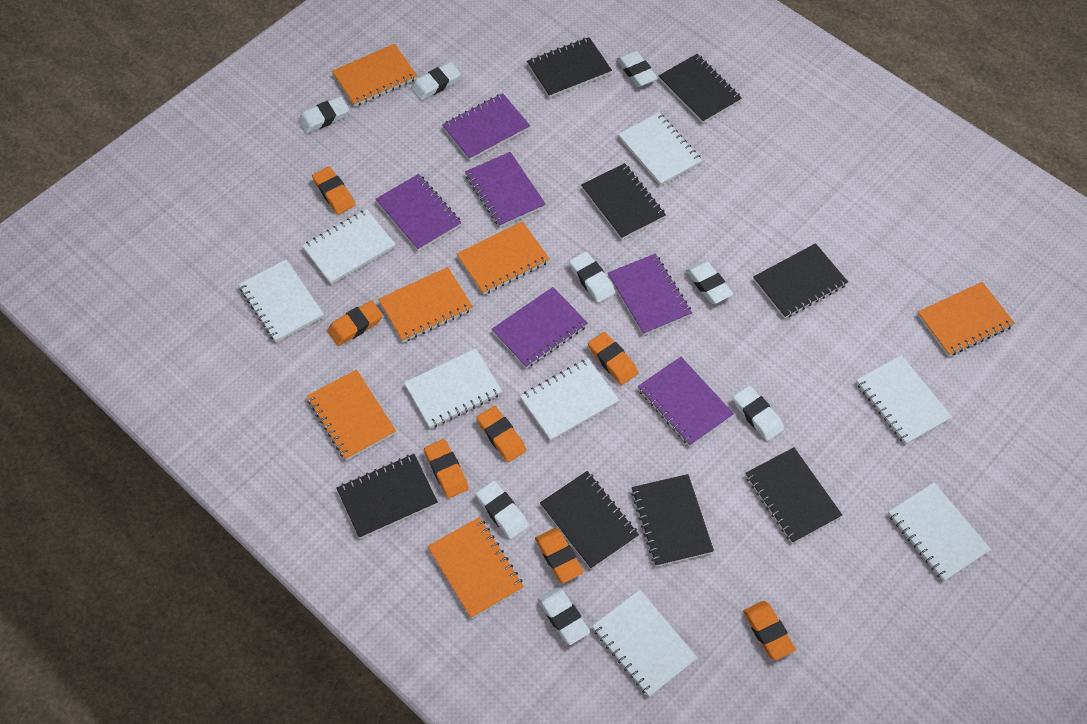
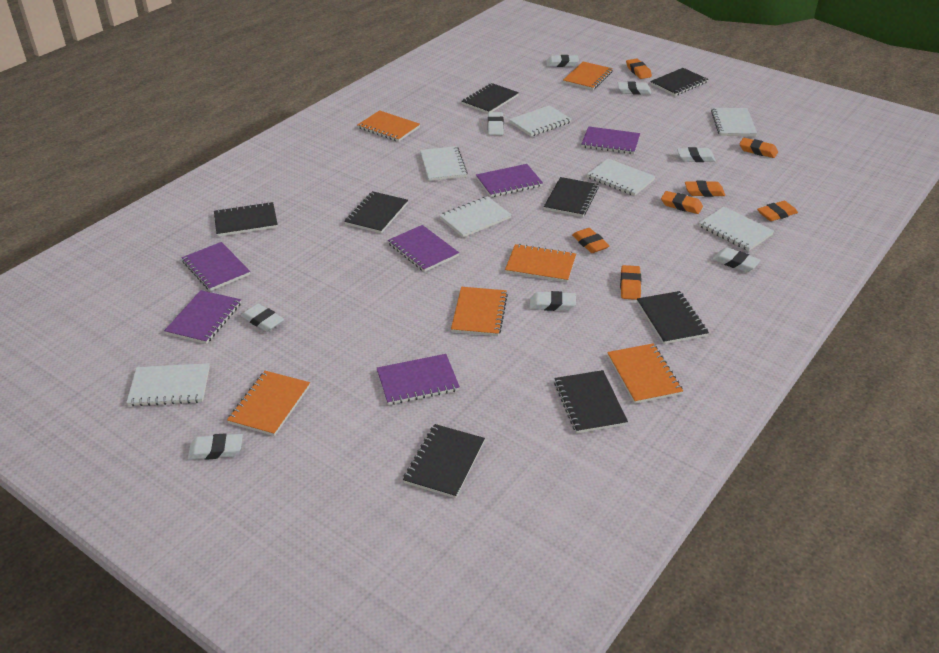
white notebook: 8 -> 7

